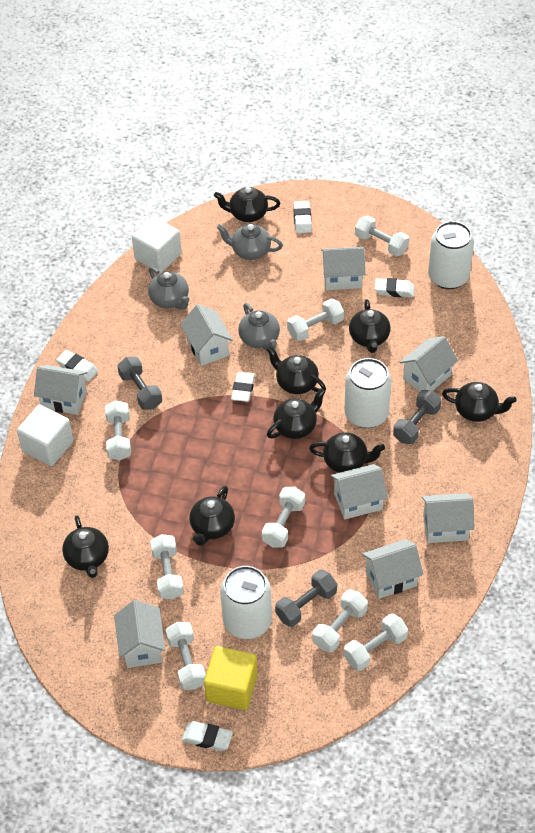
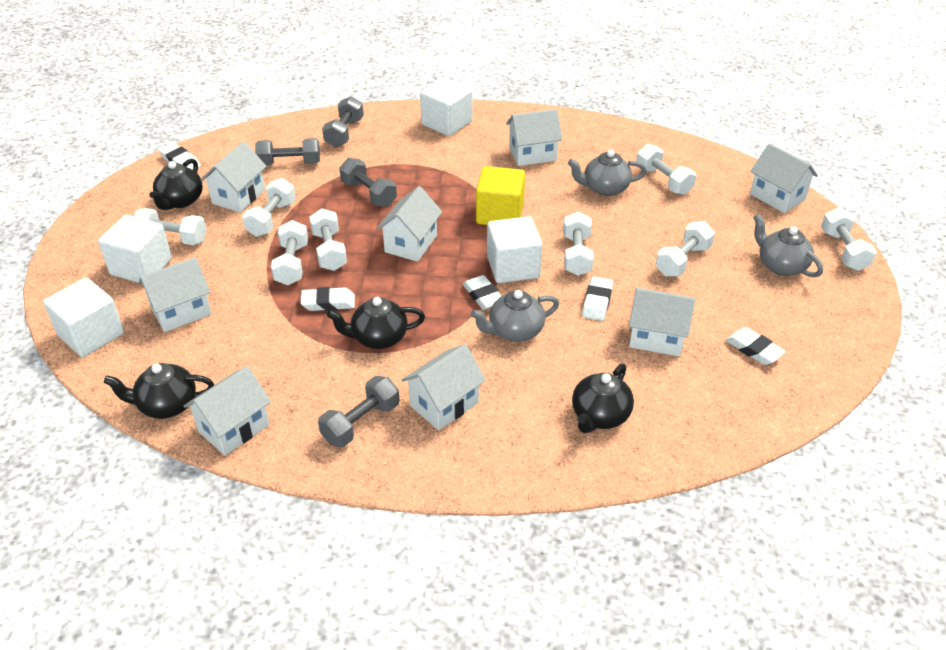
black teapot: 8 -> 4
grey dumbbell: 3 -> 4
white can: 3 -> 0
white cube: 2 -> 4

